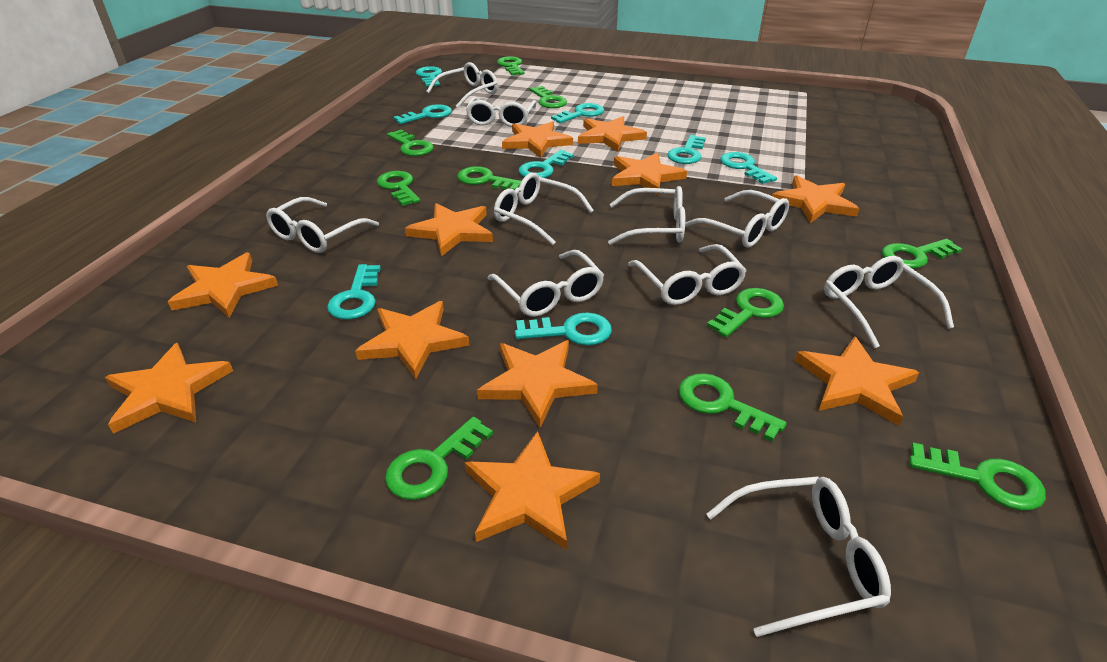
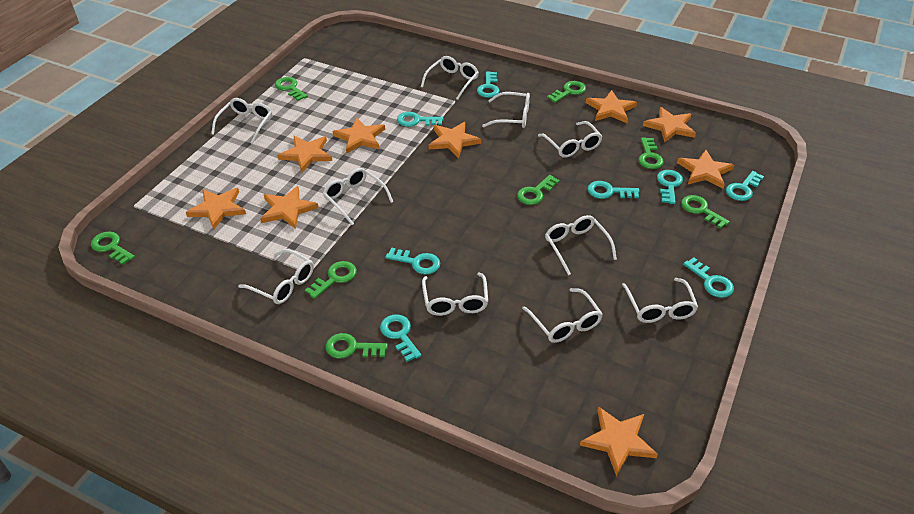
green key: 10 -> 8
orange star: 11 -> 9

